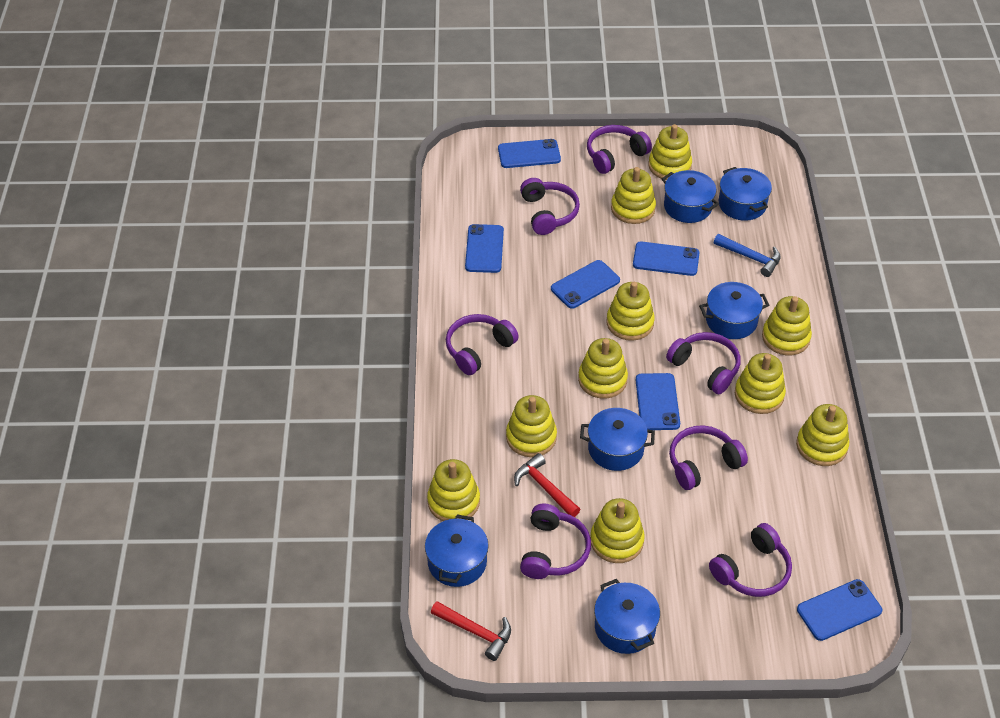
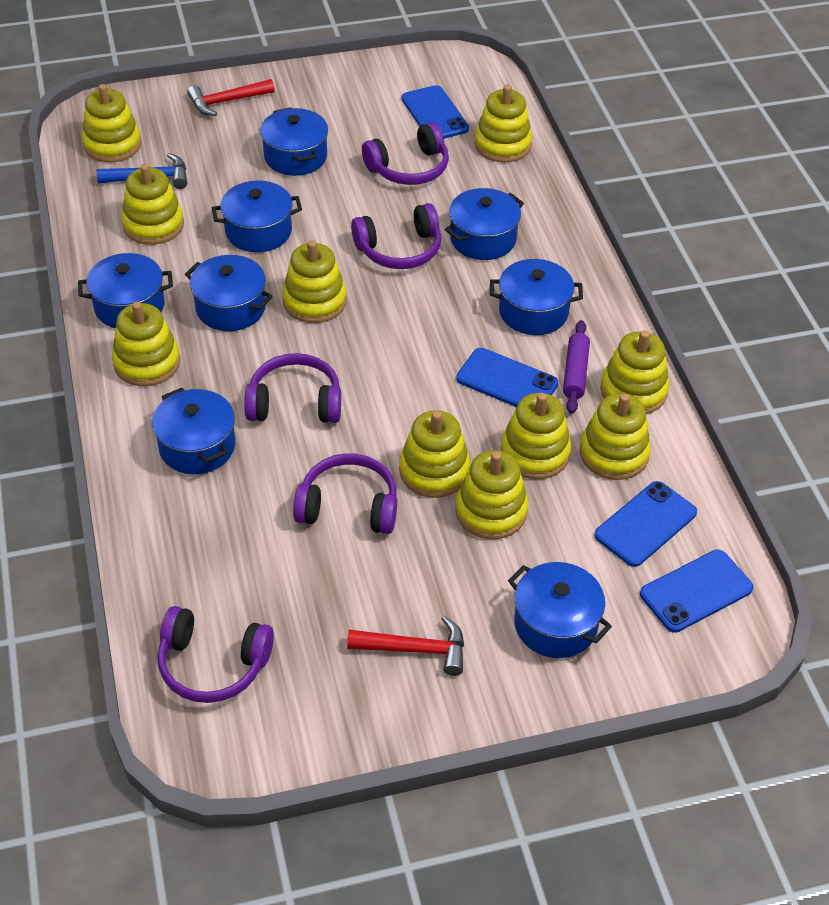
blue phone: 6 -> 4
blue pot: 6 -> 8
purple headphones: 7 -> 5
purple rolling pin: 0 -> 1

